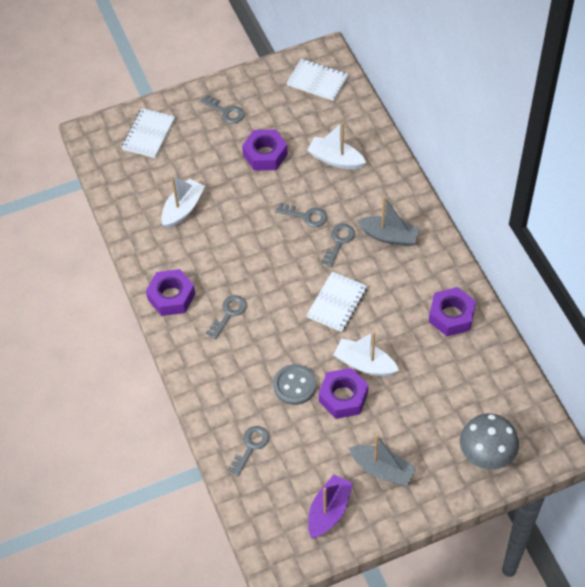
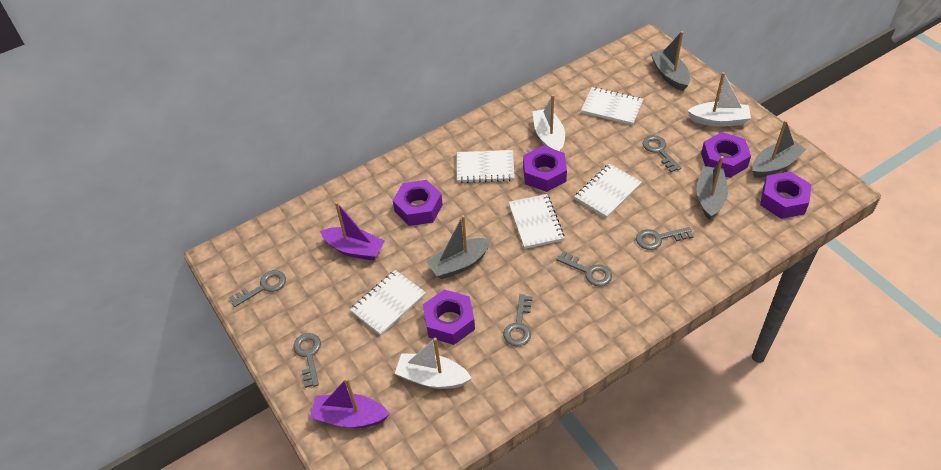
grey boat: 2 -> 4
grey button: 1 -> 0
grey key: 5 -> 6
grey mushroom: 1 -> 0
purple boat: 1 -> 2
purple nut: 4 -> 5
white notebook: 3 -> 5

